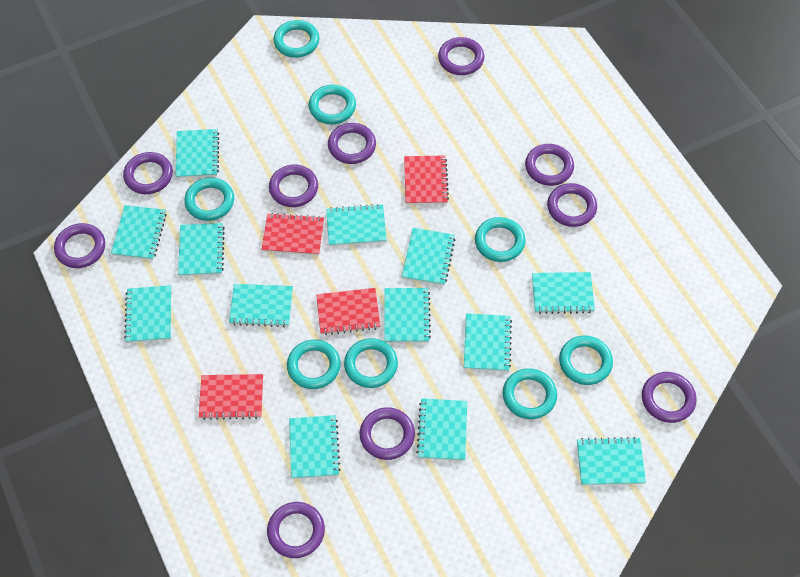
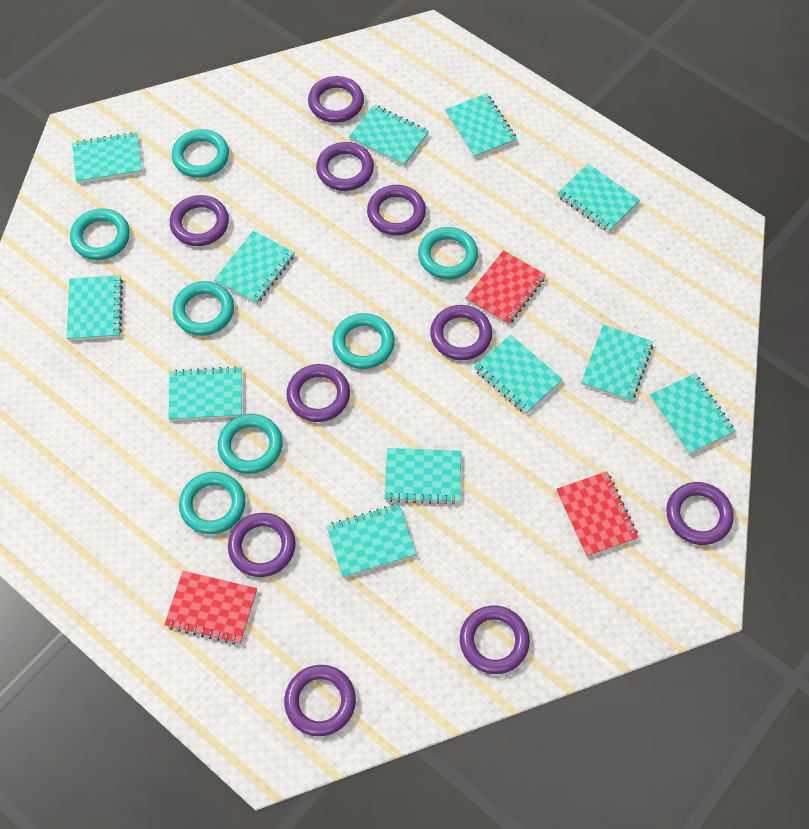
red notebook: 4 -> 3
turquoise notebook: 13 -> 12
turquoise ring: 8 -> 7

